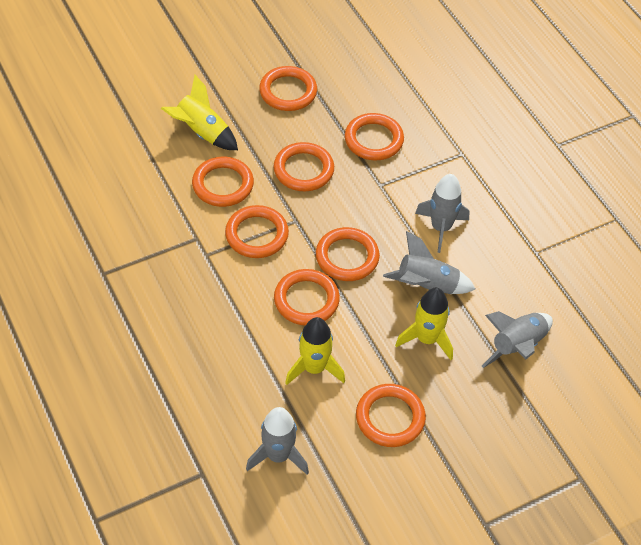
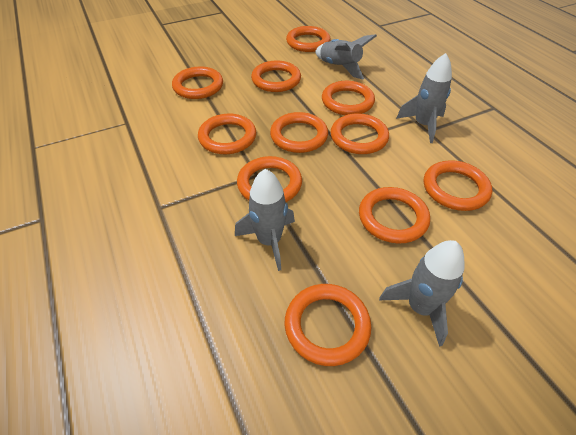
orange ring: 8 -> 11
yellow rocket: 3 -> 0

